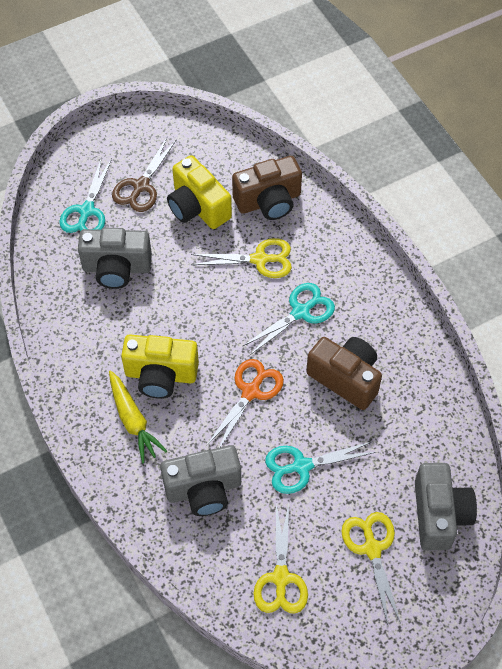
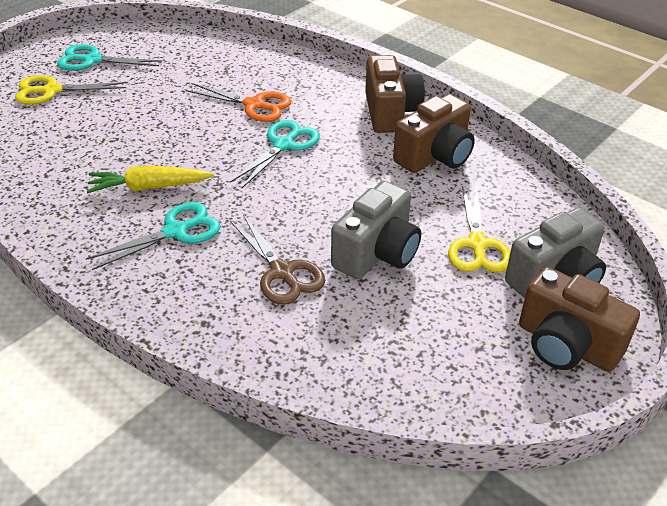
brown camera: 2 -> 3
grey camera: 3 -> 2
yellow camera: 2 -> 0
yellow scissors: 3 -> 2

